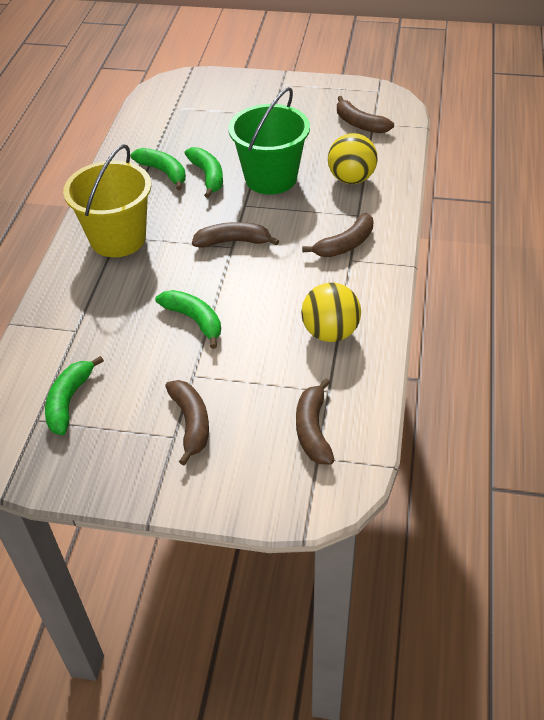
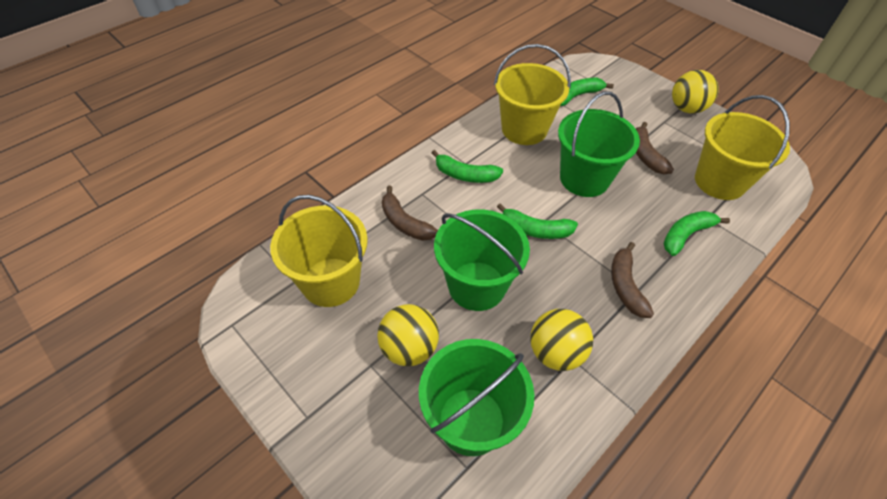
brown banana: 5 -> 3
green bucket: 1 -> 3
yellow ball: 2 -> 3
yellow bucket: 1 -> 3

